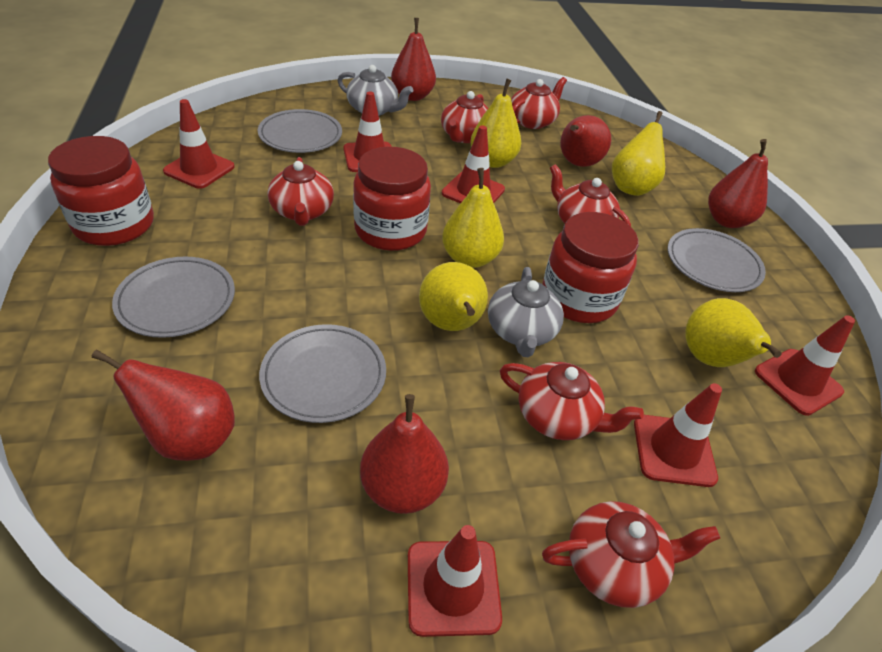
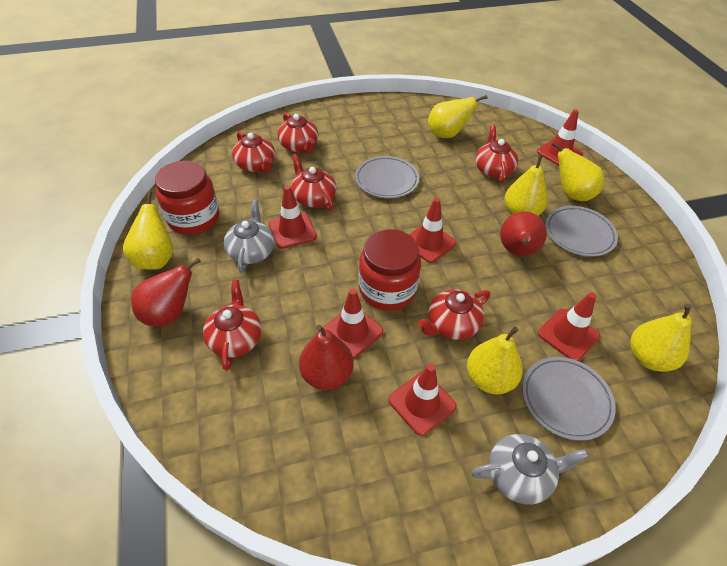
grey plate: 4 -> 3
red jar: 3 -> 2
red pear: 5 -> 3
yellow pear: 5 -> 6

